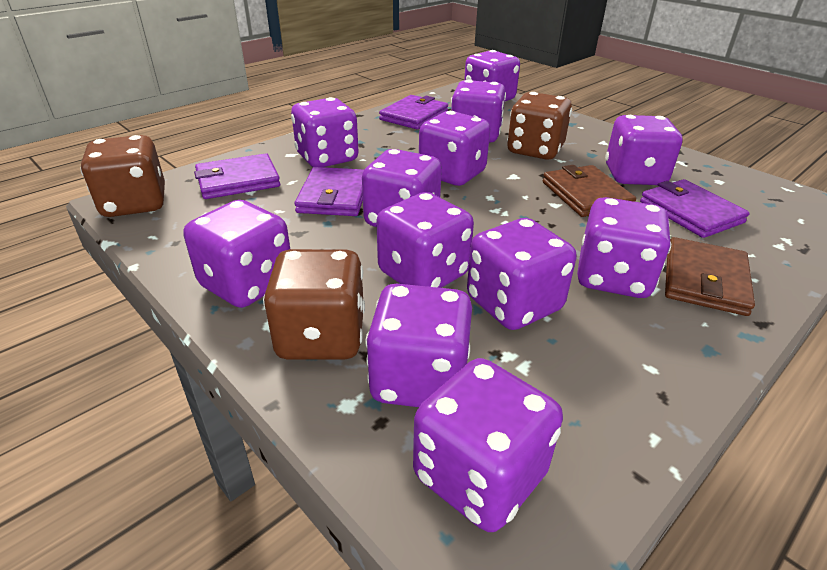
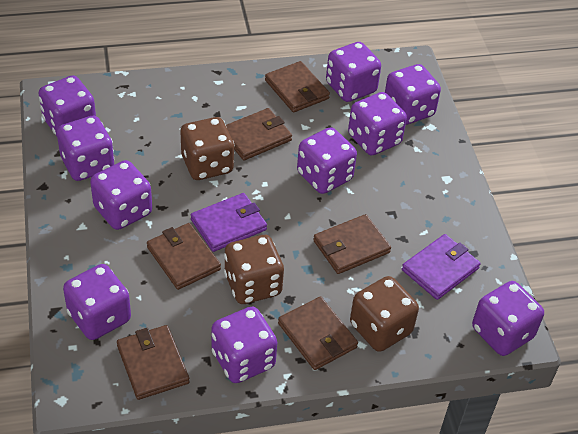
brown wallet: 2 -> 6
purple dice: 12 -> 10
purple wallet: 4 -> 2

